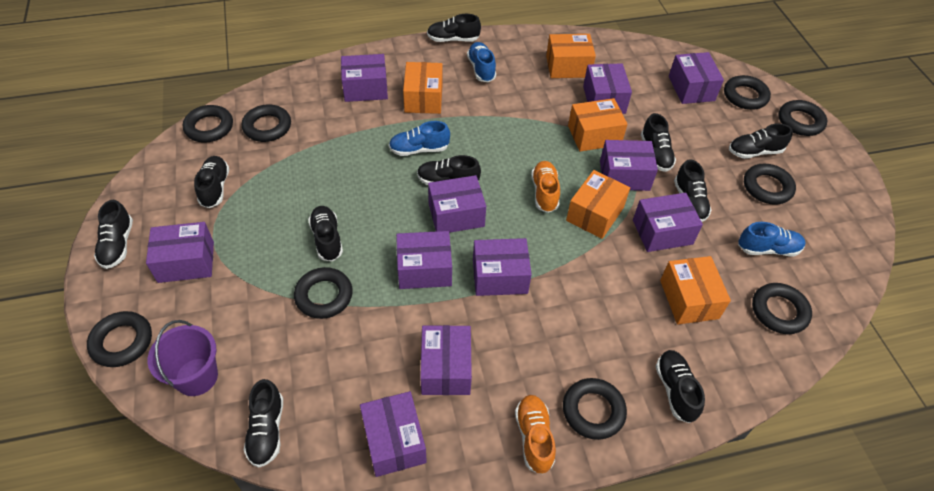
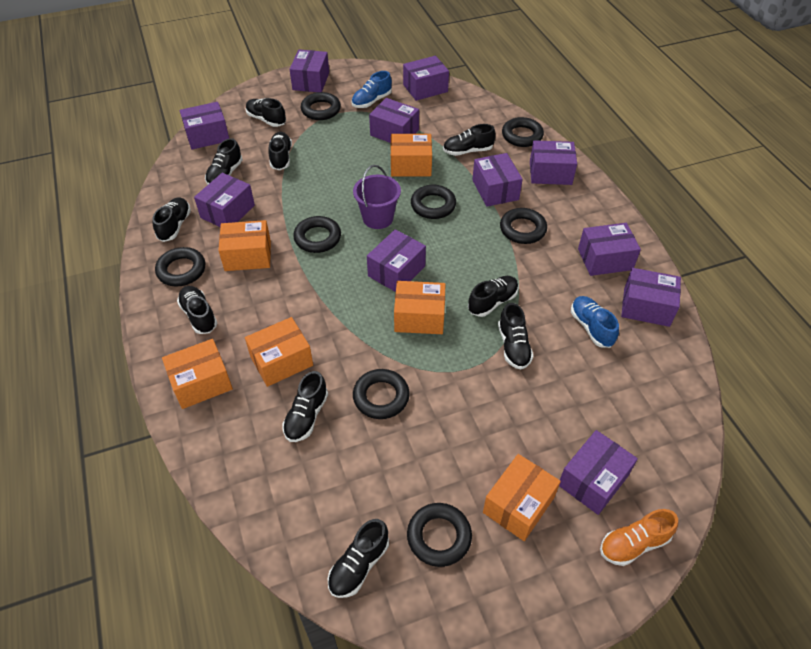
black ring: 9 -> 8
blue shoe: 3 -> 2
orange box: 5 -> 6
orange shoe: 2 -> 1

